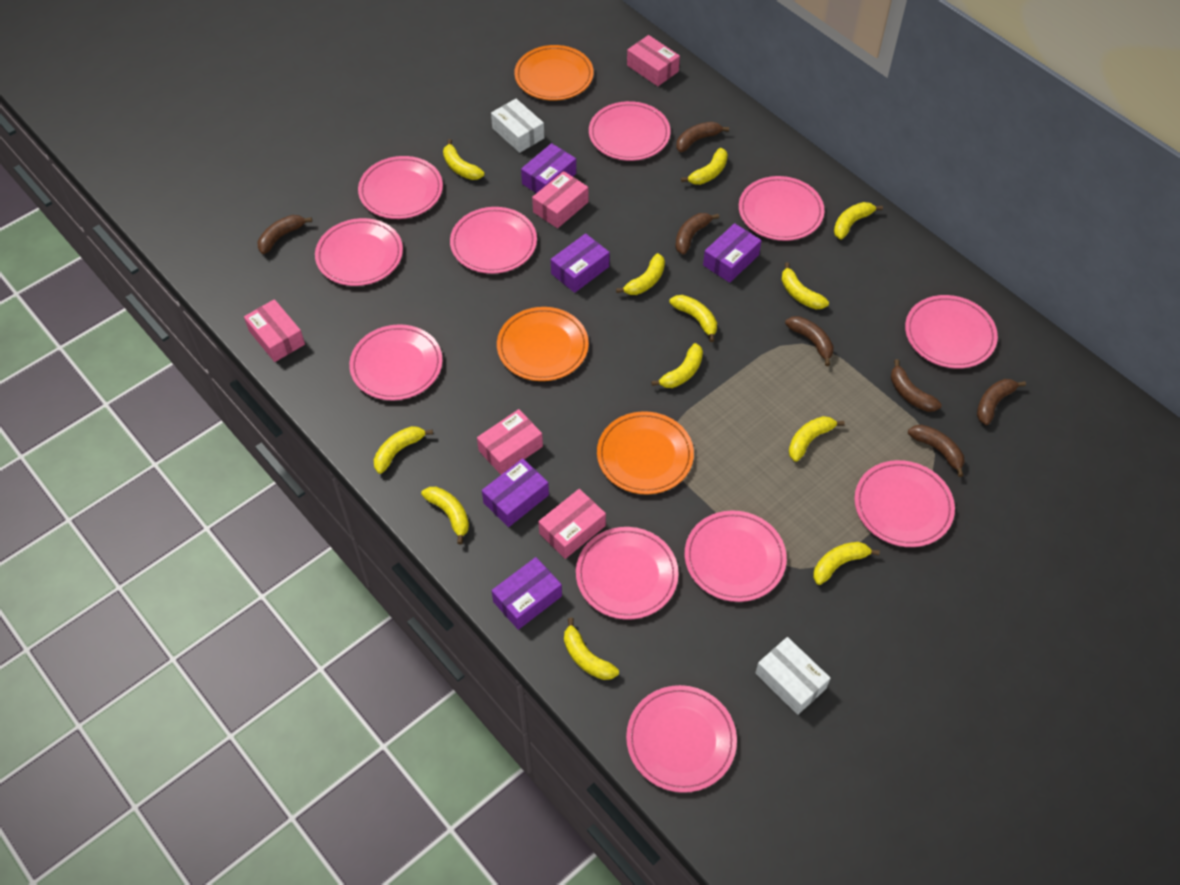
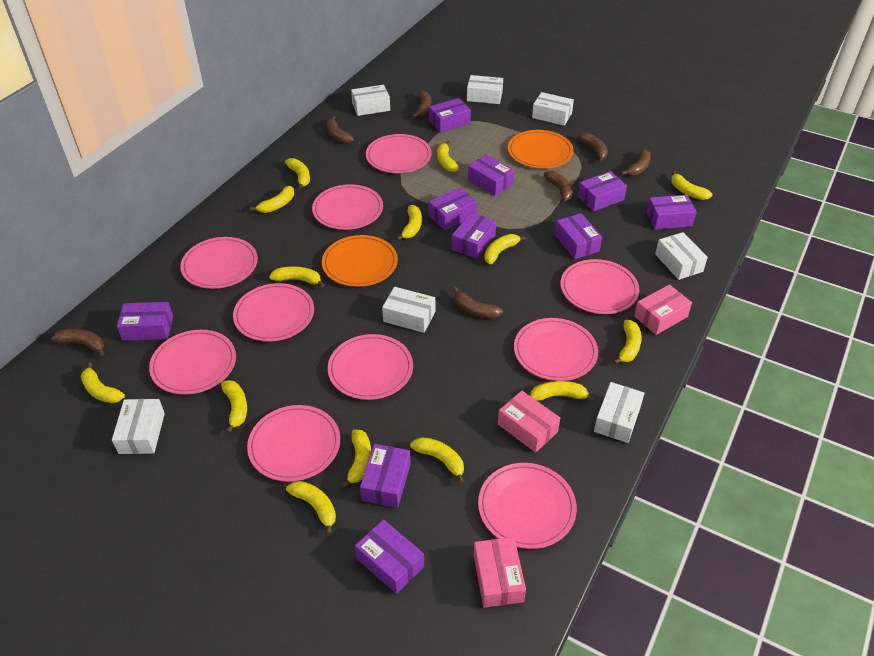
orange plate: 3 -> 2
pink box: 5 -> 3
pink plate: 11 -> 10
purple box: 5 -> 10
white box: 2 -> 7
yellow banana: 12 -> 14

